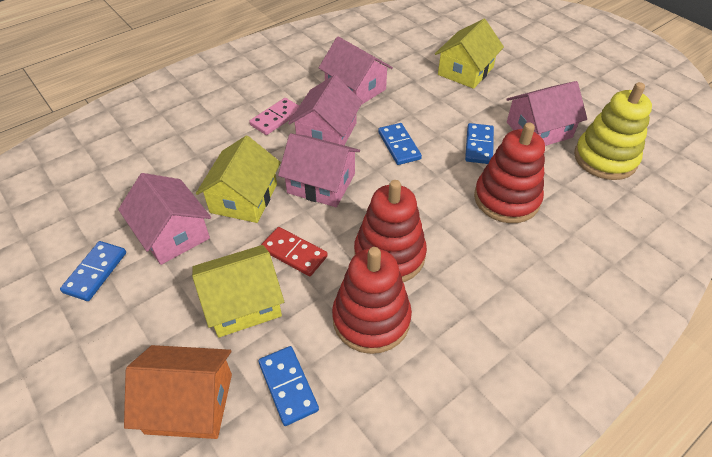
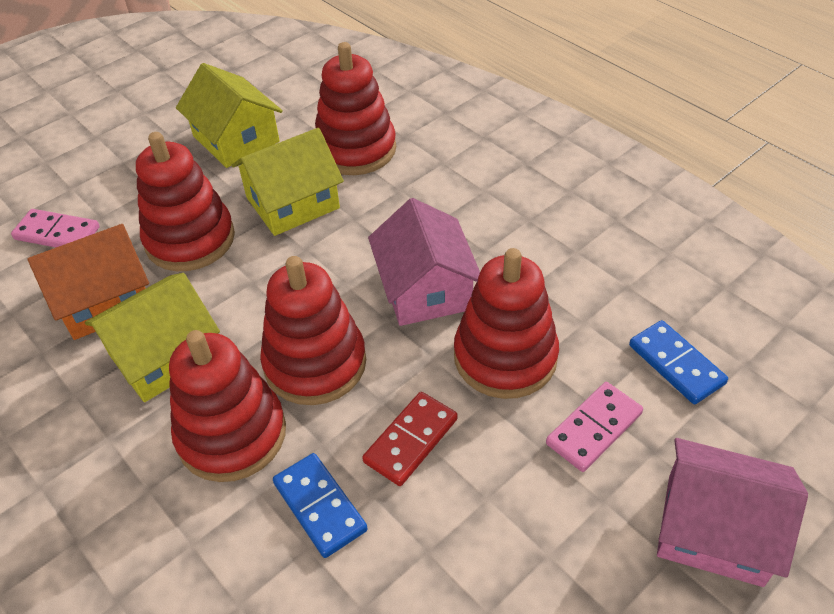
blue domino: 4 -> 2
pink domino: 1 -> 2
pink house: 5 -> 2
red stacking toy: 3 -> 5
yellow stacking toy: 1 -> 0

